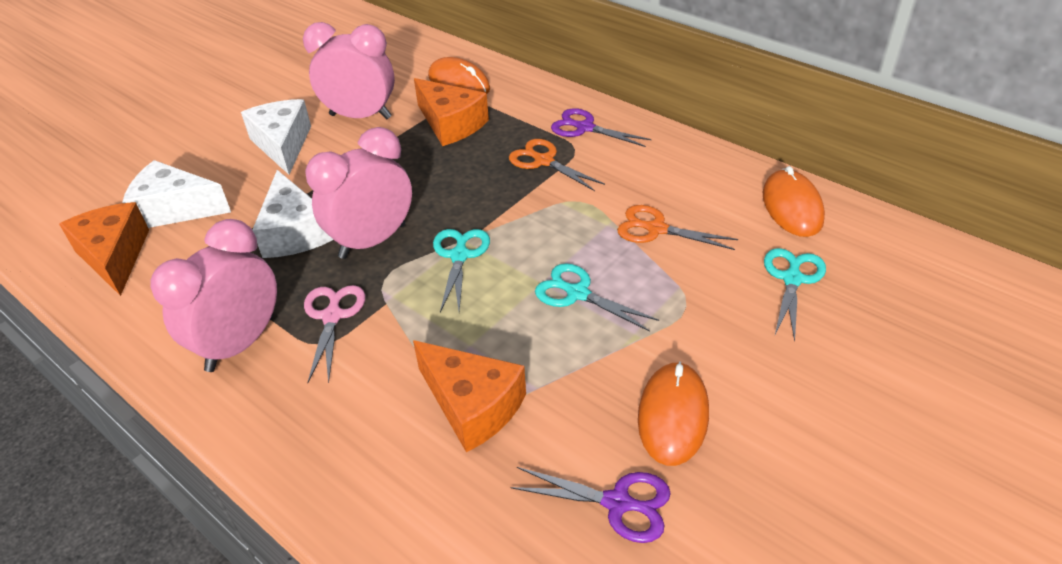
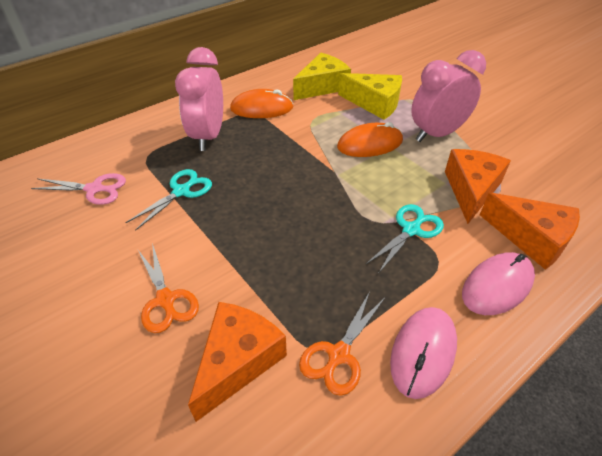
orange mouse: 3 -> 2
pink clock: 3 -> 2
pink mouse: 0 -> 2
purple scissors: 2 -> 0
turquoise scissors: 3 -> 2
white cheese: 3 -> 0
yellow cheese: 0 -> 2

